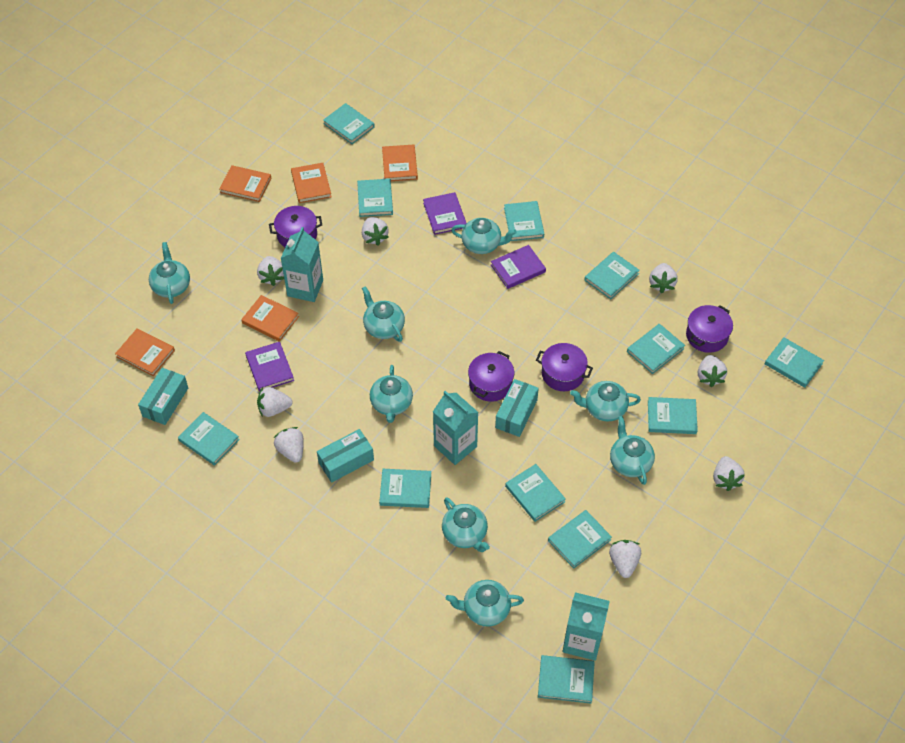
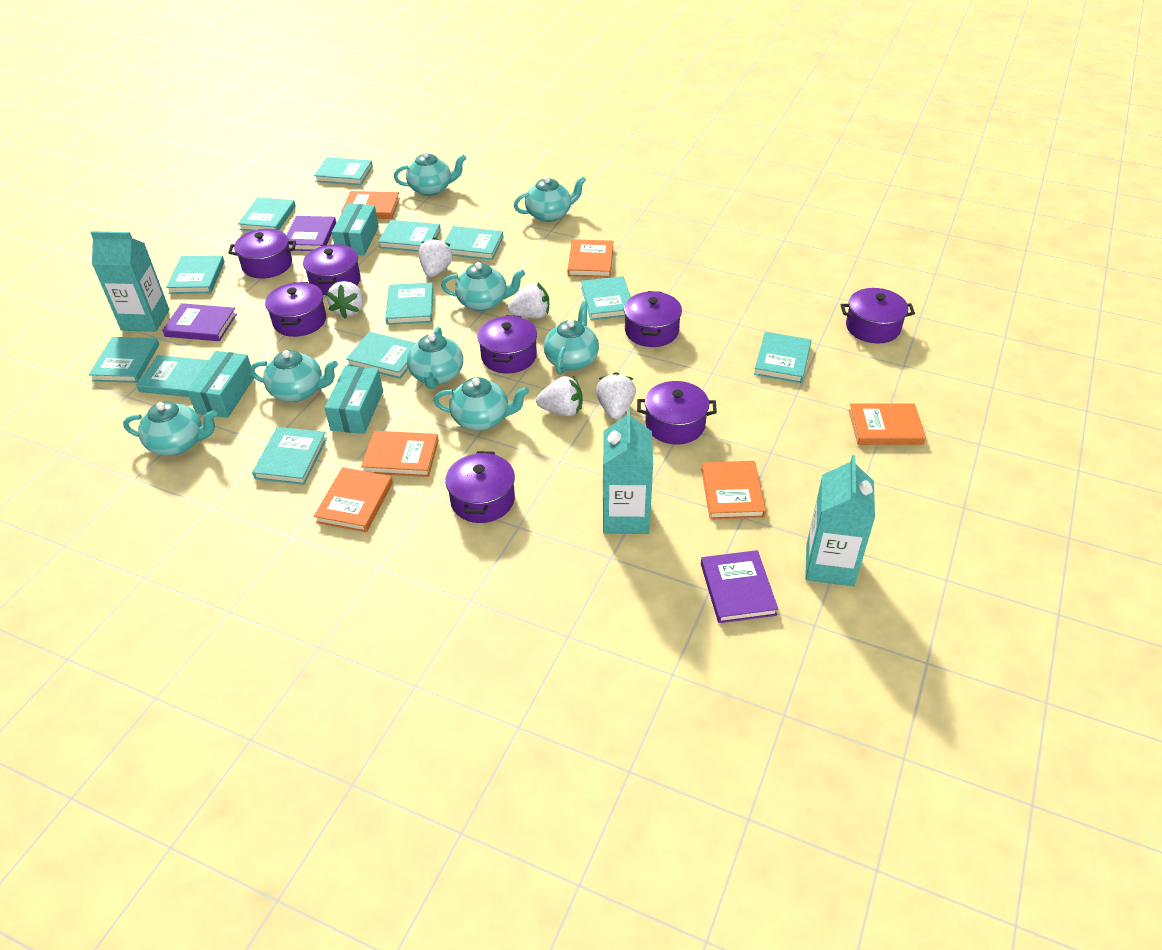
orange book: 5 -> 6
purple pot: 4 -> 8
white strawberry: 8 -> 5

